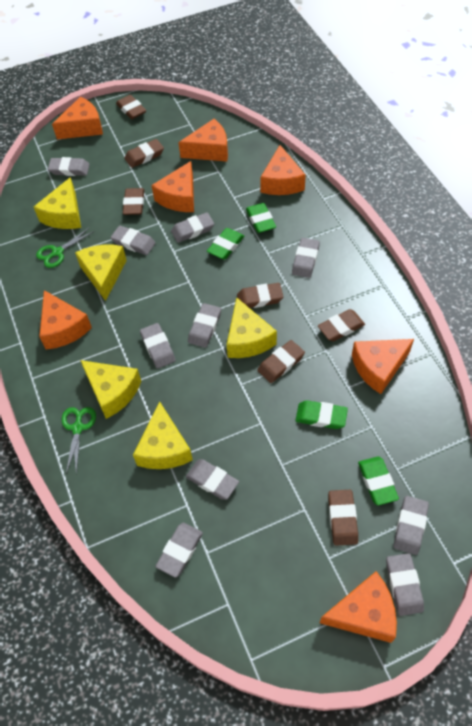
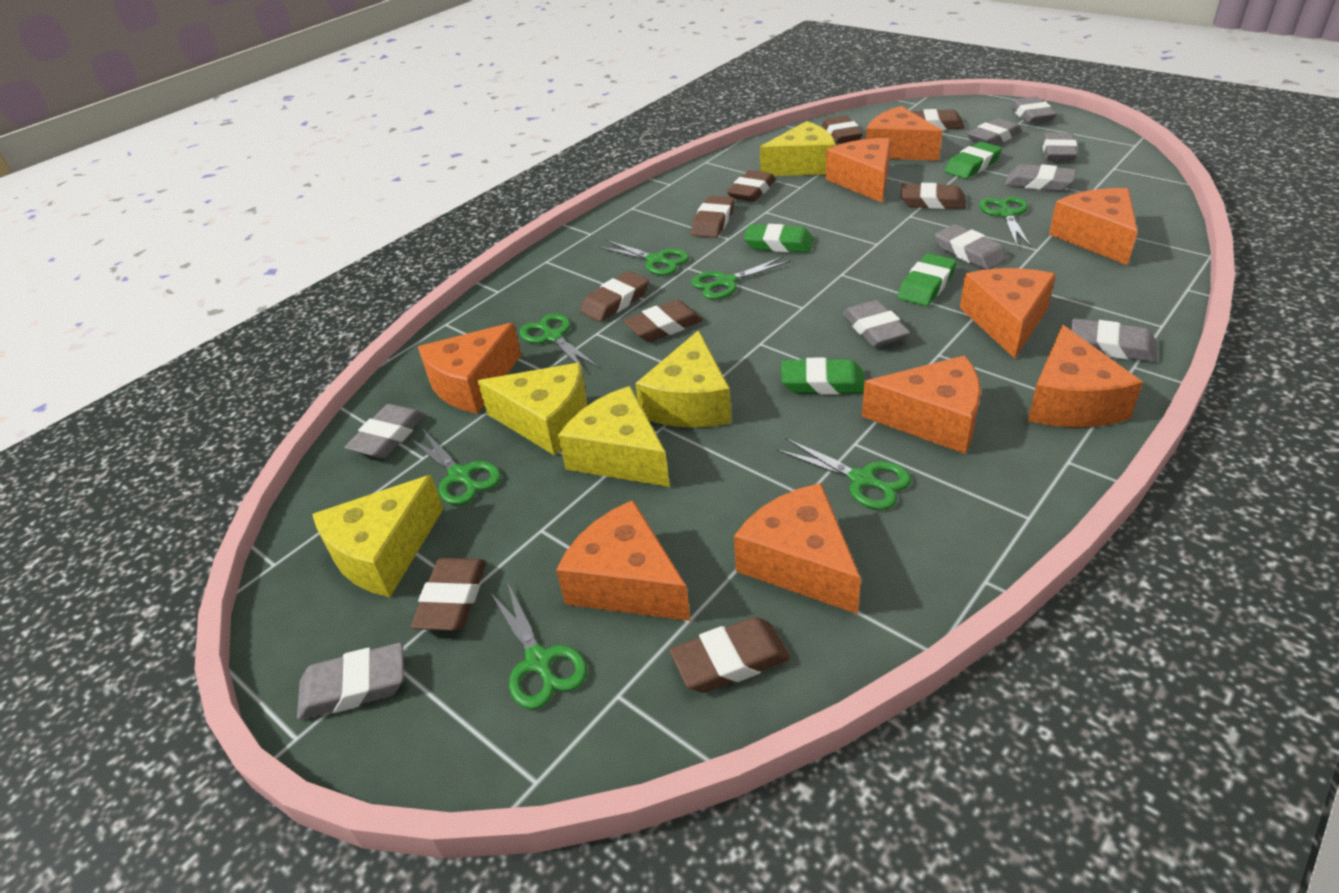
brown eraser: 7 -> 9
green scissors: 2 -> 7
grey eraser: 10 -> 9
orange cheese: 7 -> 9

